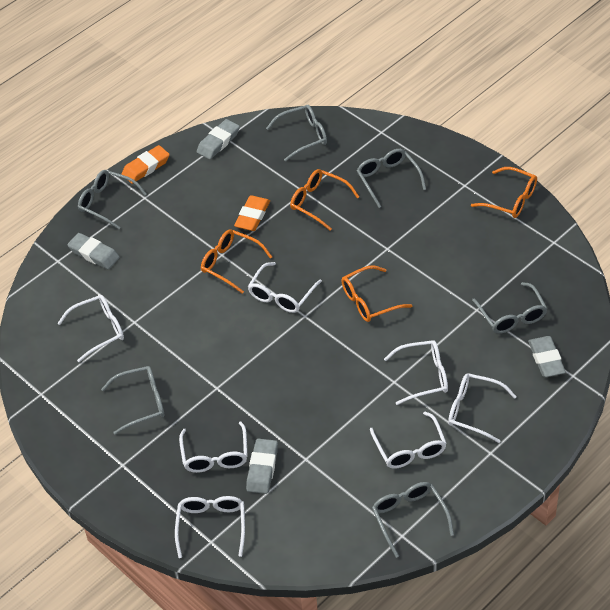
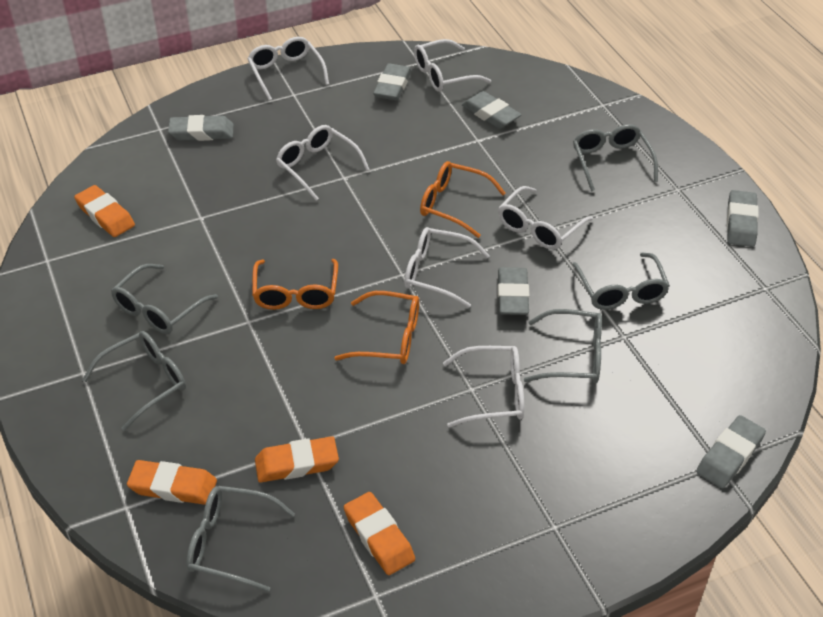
grey eraser: 4 -> 6
orange eraser: 2 -> 4
orange glasses: 4 -> 3
white glasses: 7 -> 6

